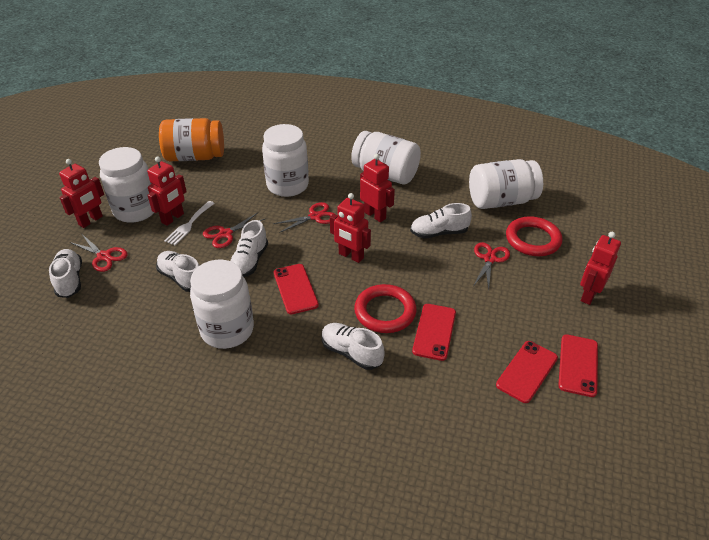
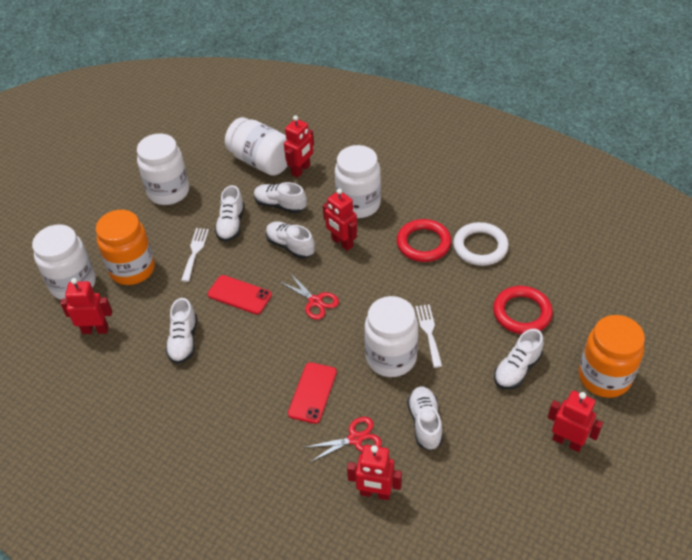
orange jar: 1 -> 2
red phone: 4 -> 2
red scissors: 4 -> 2
white fork: 1 -> 2
white ring: 0 -> 1
white shoe: 5 -> 6

